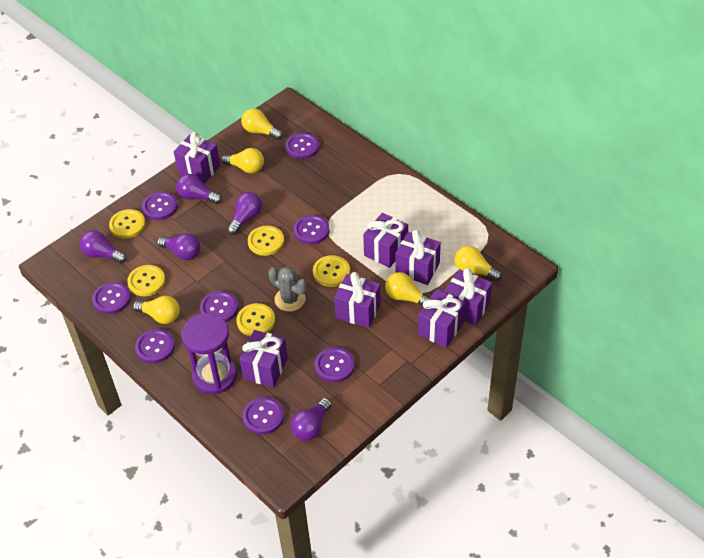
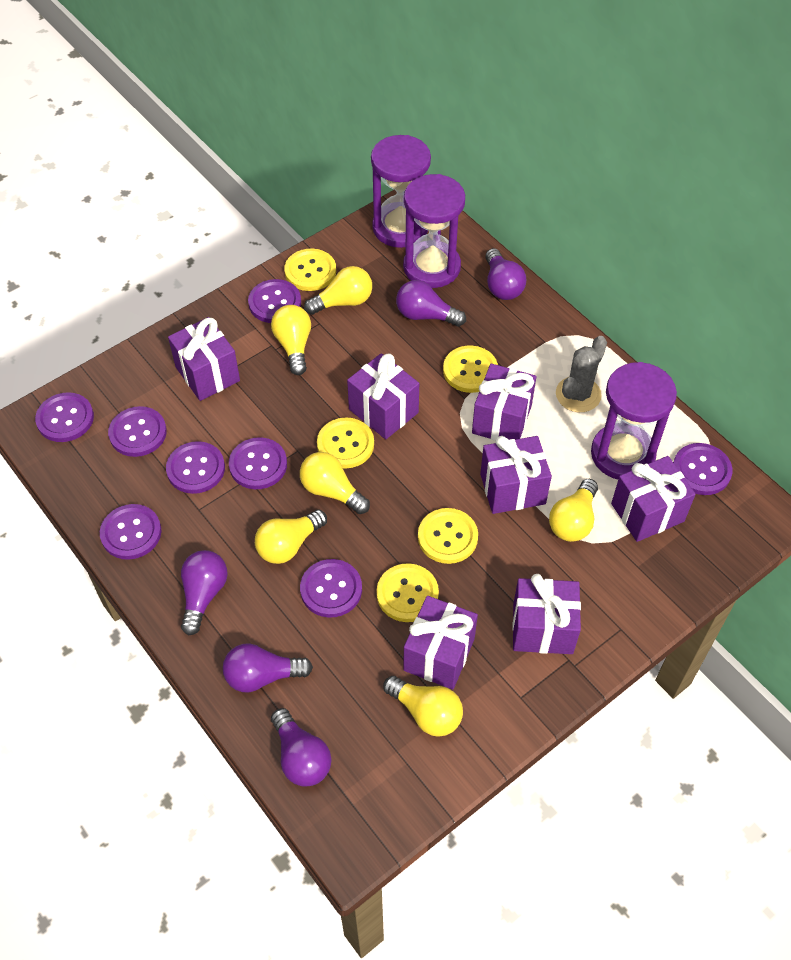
purple hourglass: 1 -> 3
yellow light bulb: 5 -> 6

